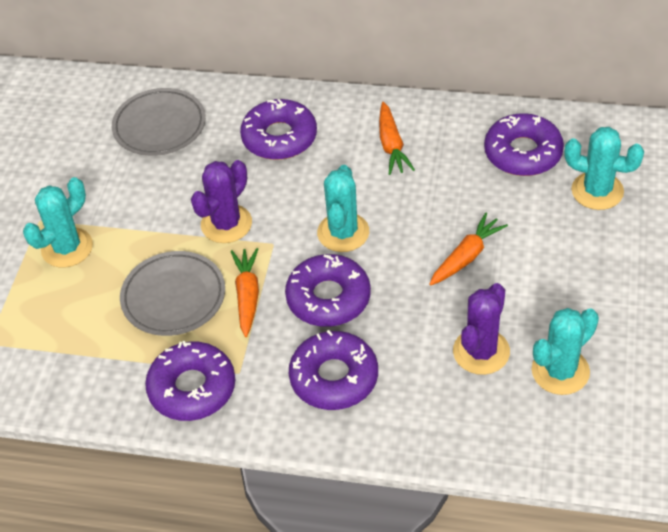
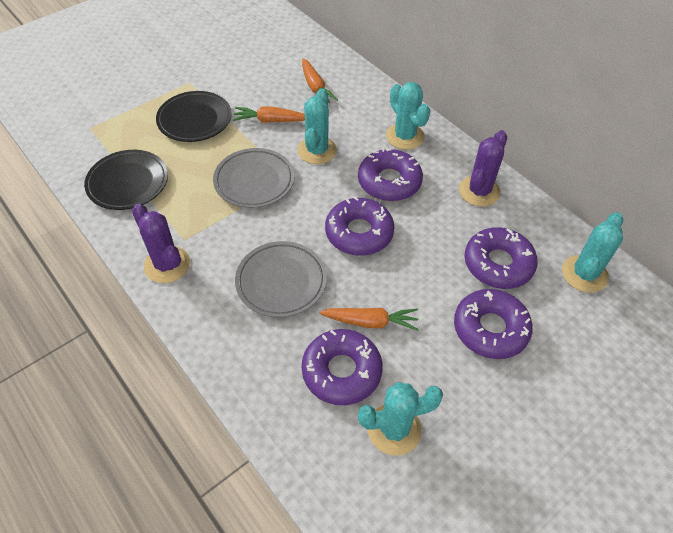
black plate: 0 -> 2

